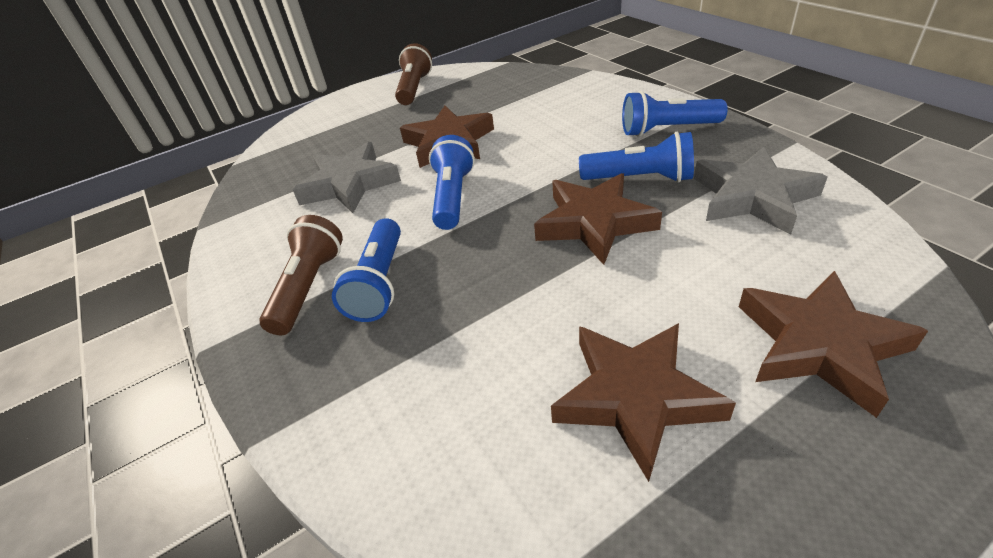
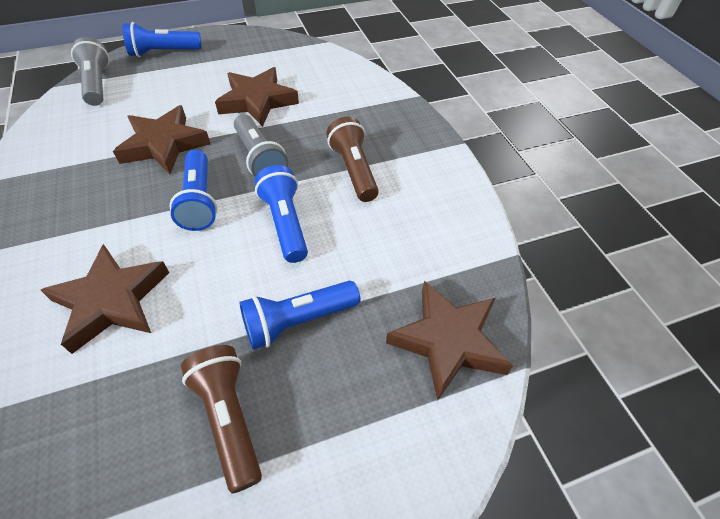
grey flashlight: 0 -> 2
grey star: 2 -> 0

